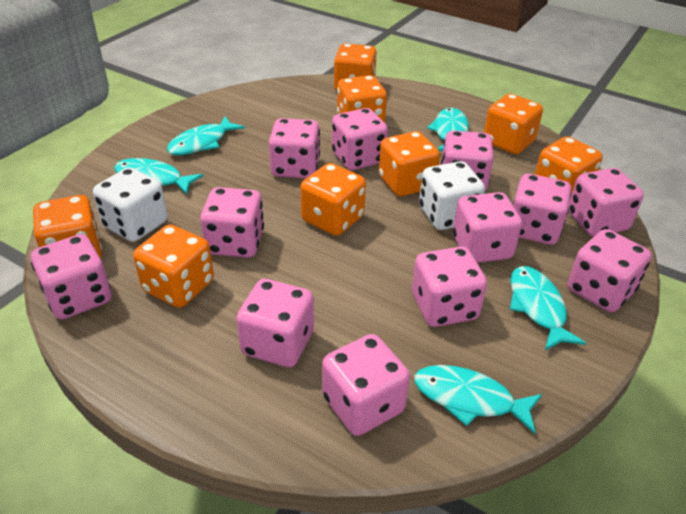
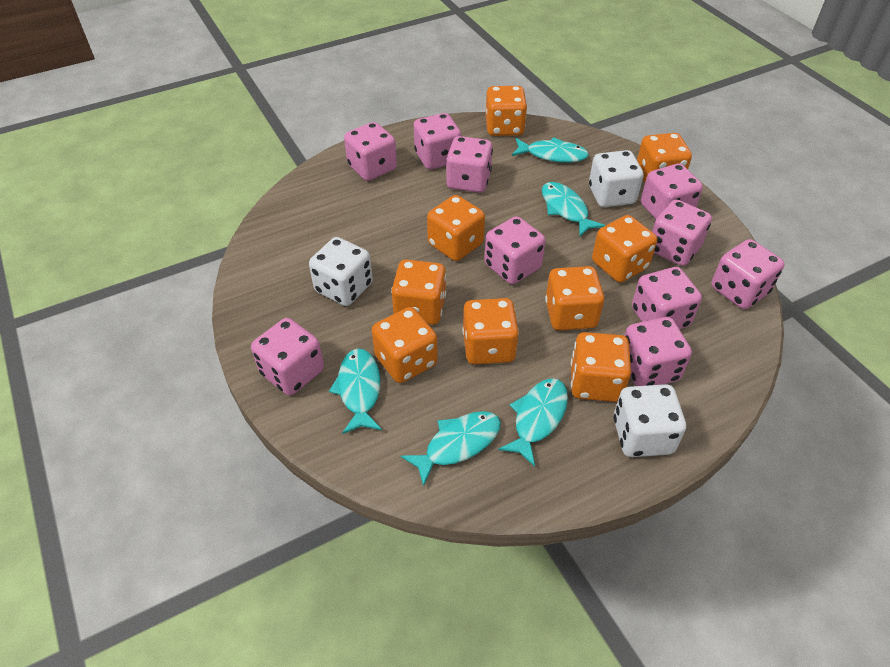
orange dice: 8 -> 9
pink dice: 12 -> 10
white dice: 2 -> 3

